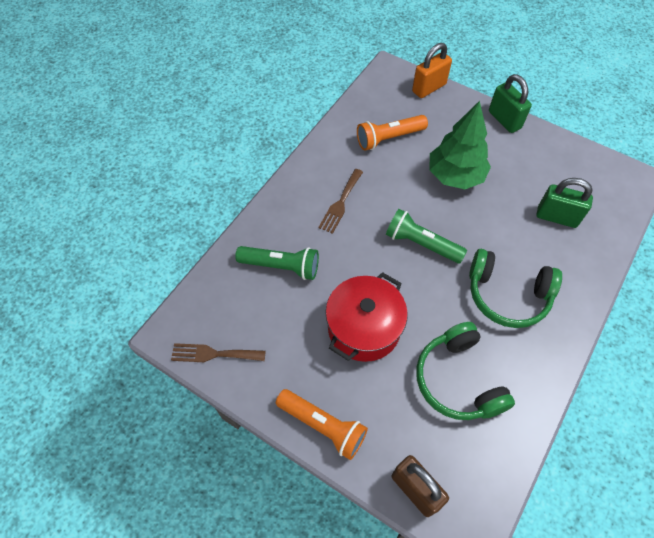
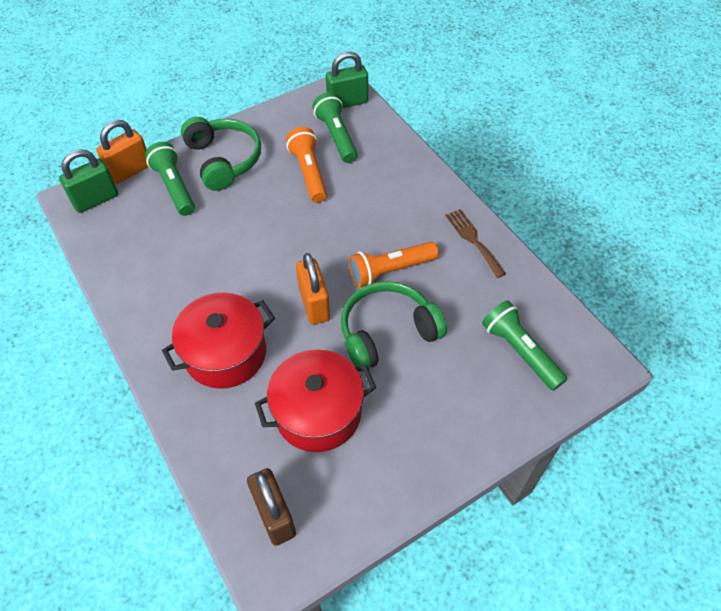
brown fork: 2 -> 1
green flashlight: 2 -> 3
green tree: 1 -> 0
orange padlock: 1 -> 2
red pot: 1 -> 2

